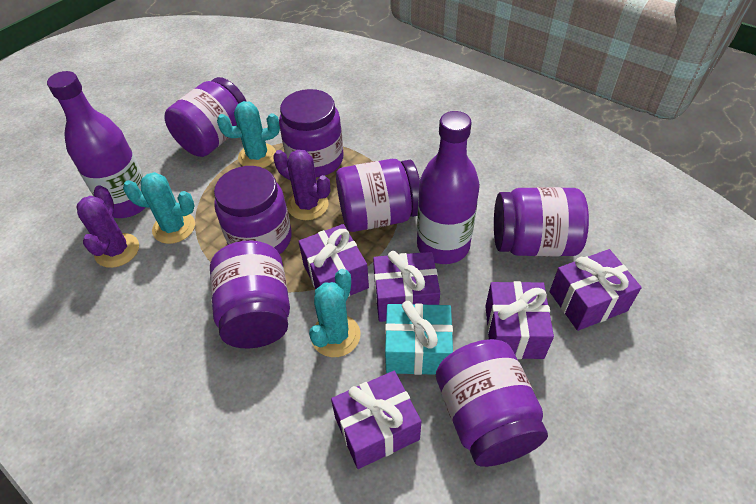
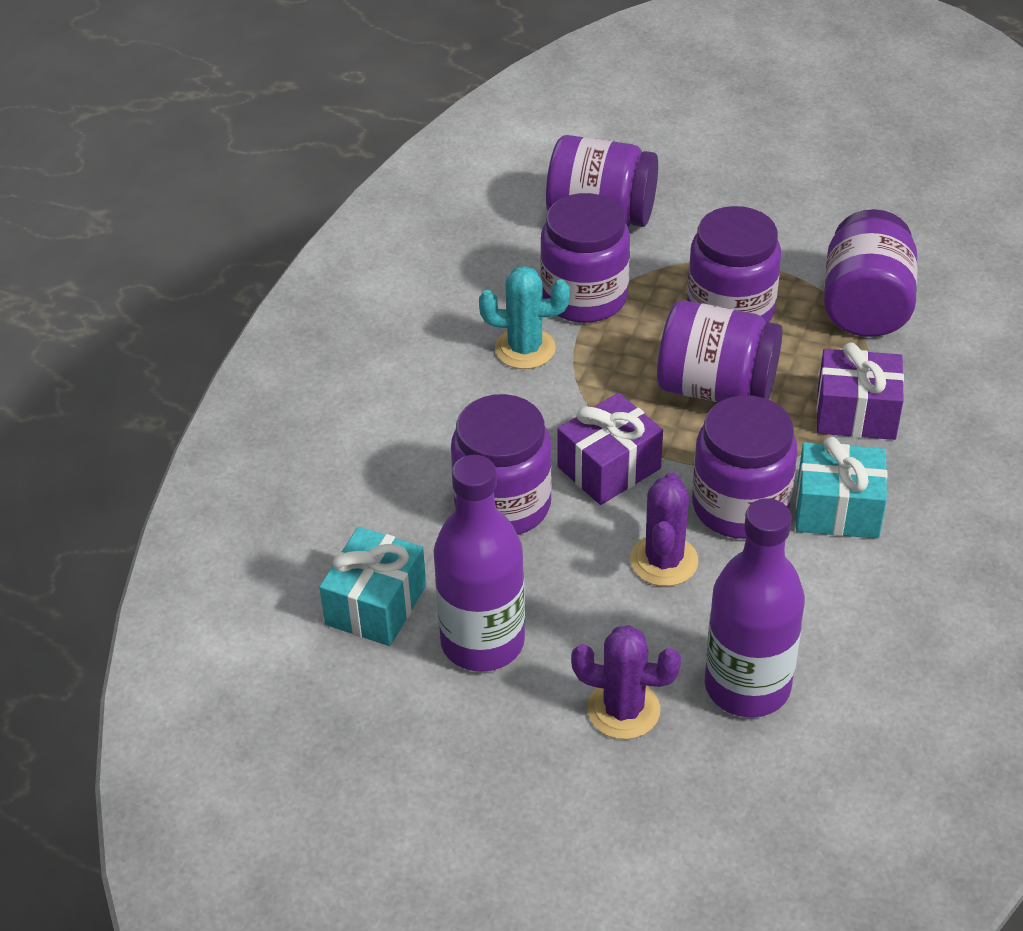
purple gift: 5 -> 2
turquoise cactus: 3 -> 1
turquoise gift: 1 -> 2

